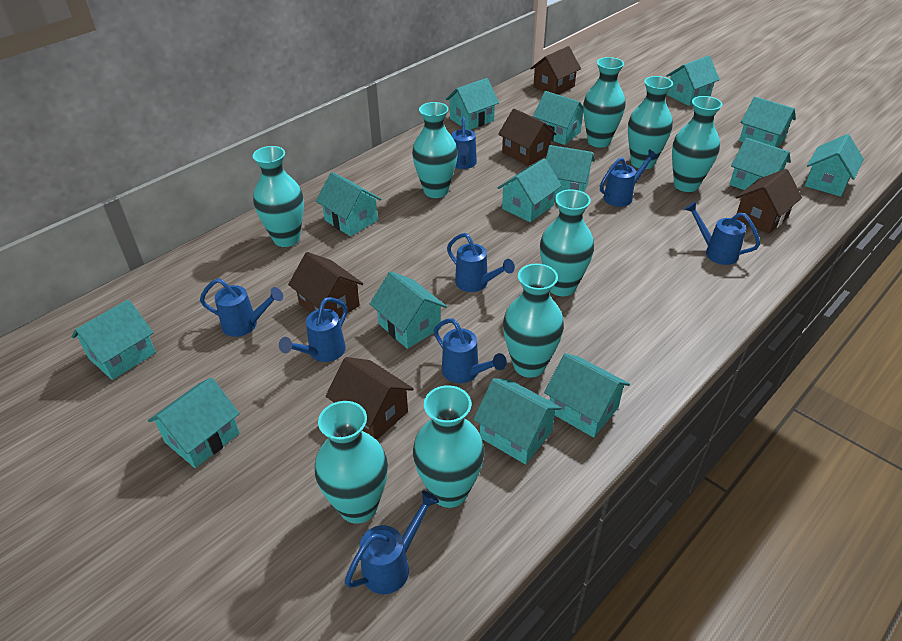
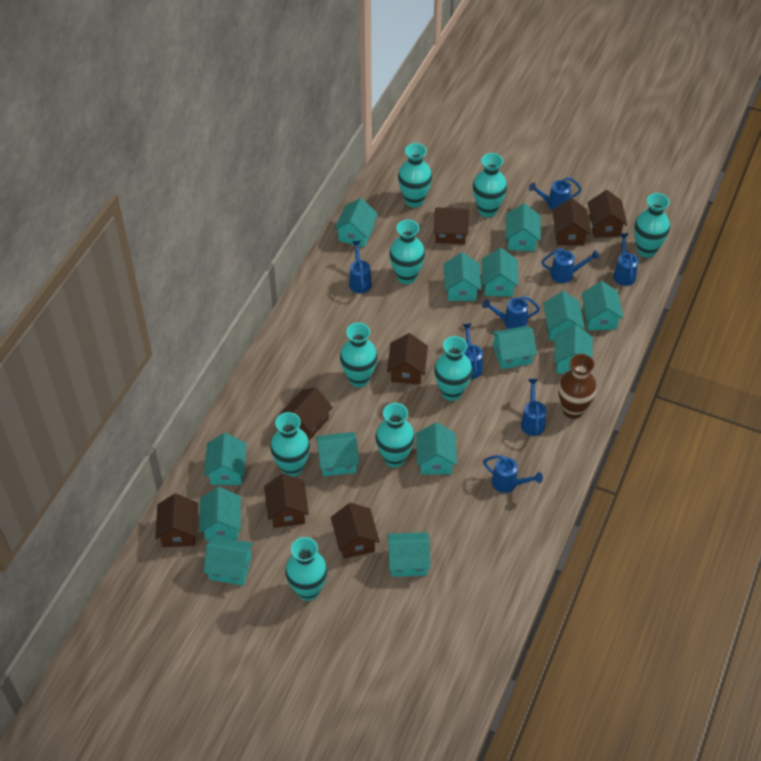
brown house: 5 -> 8
brown vase: 0 -> 1

